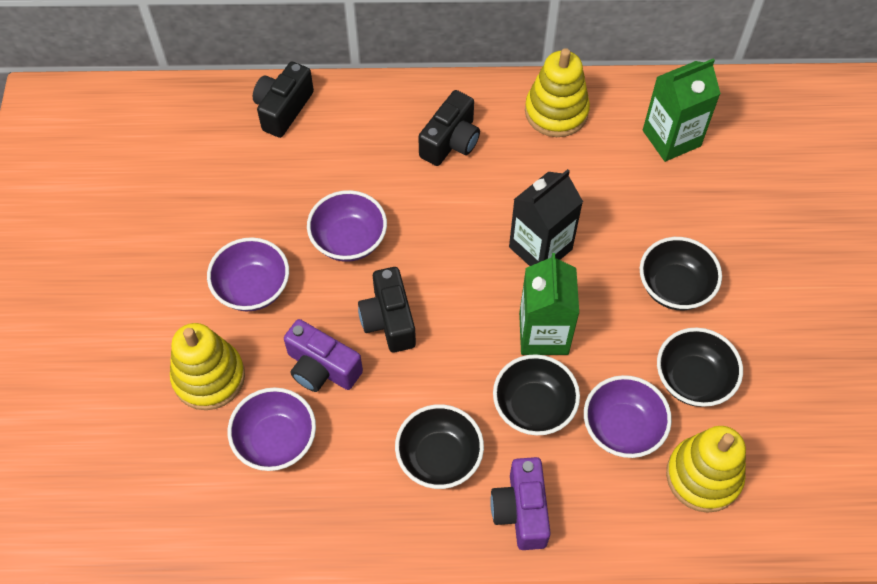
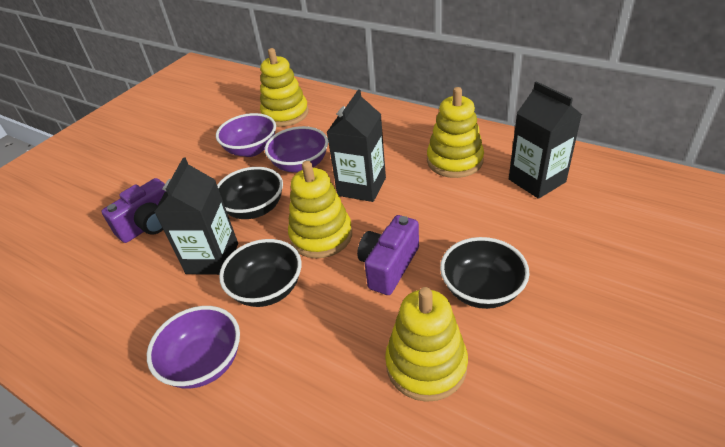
black bowl: 4 -> 3
black camera: 3 -> 0
black carton: 1 -> 3
green carton: 2 -> 0
purple bowl: 4 -> 3
yellow stacking toy: 3 -> 4

